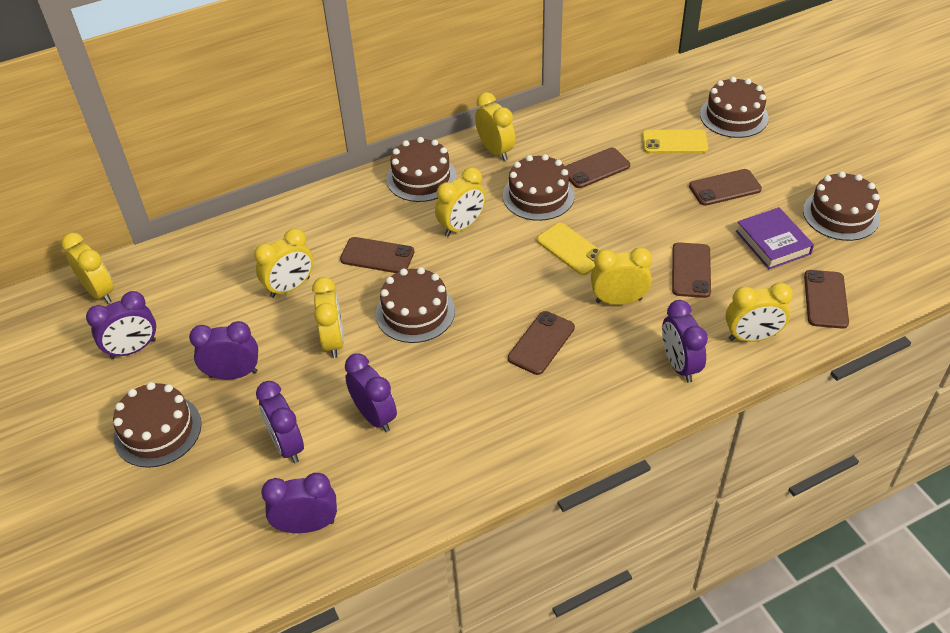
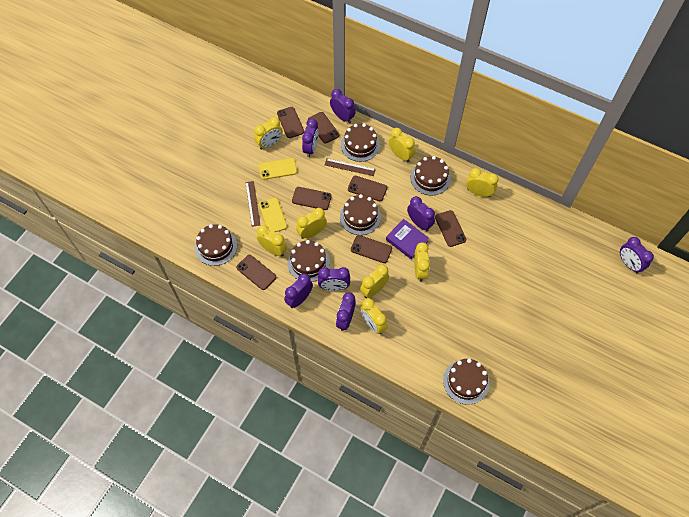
brown phone: 6 -> 7
brown ruler: 0 -> 2
purple clock: 6 -> 7
yellow clock: 7 -> 8

